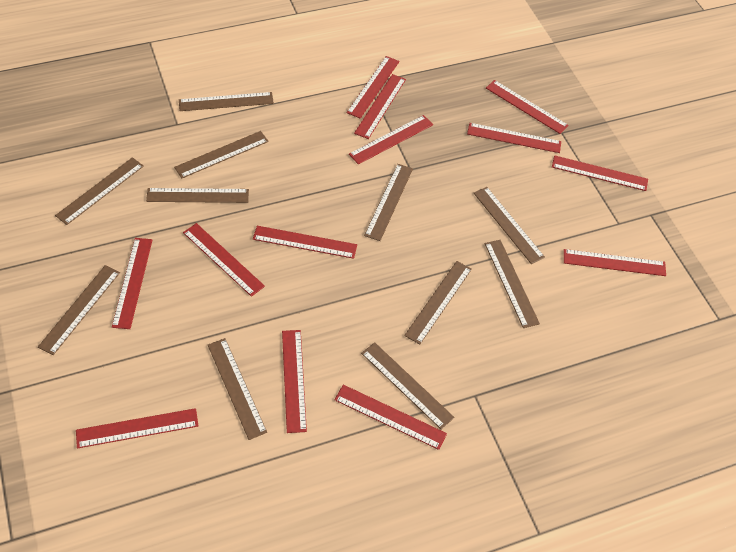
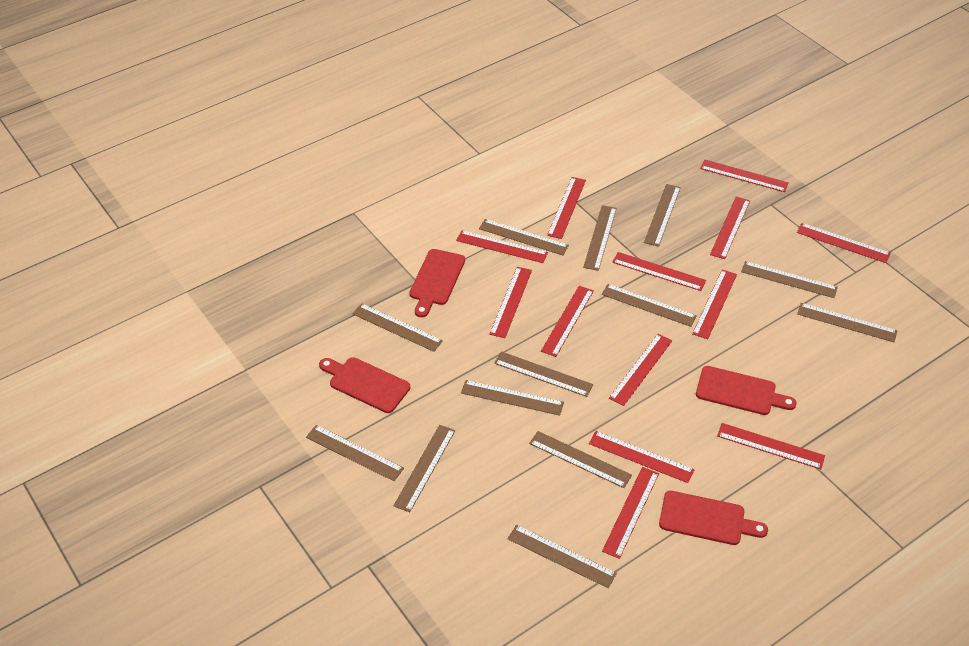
brown ruler: 11 -> 13
red cutting board: 0 -> 4

